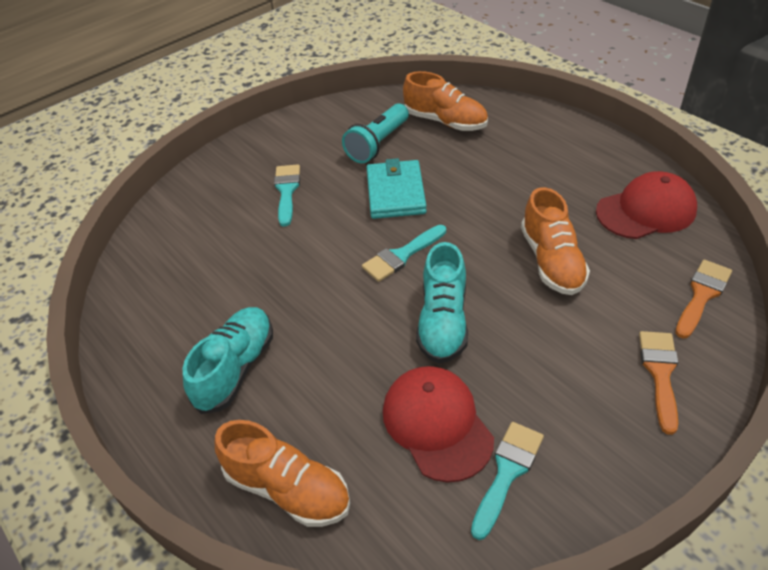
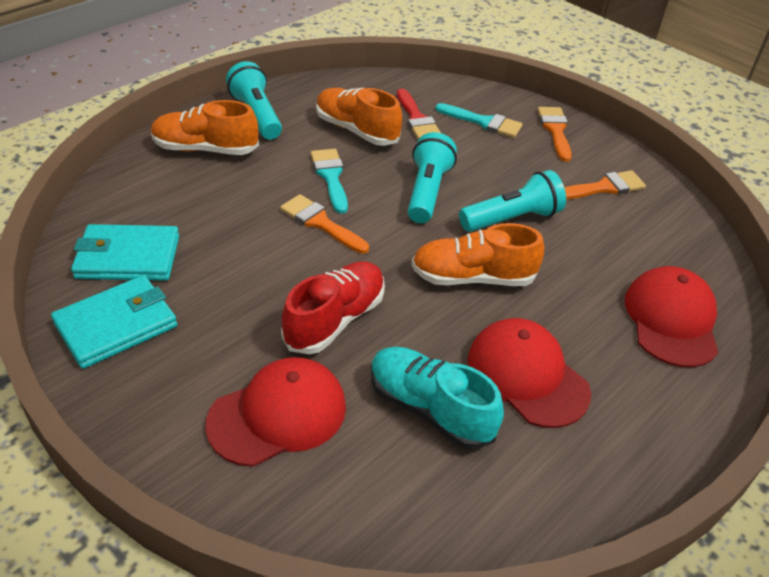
orange brush: 2 -> 3
red brush: 0 -> 1
red cap: 2 -> 3
red shoe: 0 -> 1
turquoise brush: 3 -> 2
turquoise flashlight: 1 -> 3
turquoise shoe: 2 -> 1
turquoise wallet: 1 -> 2

